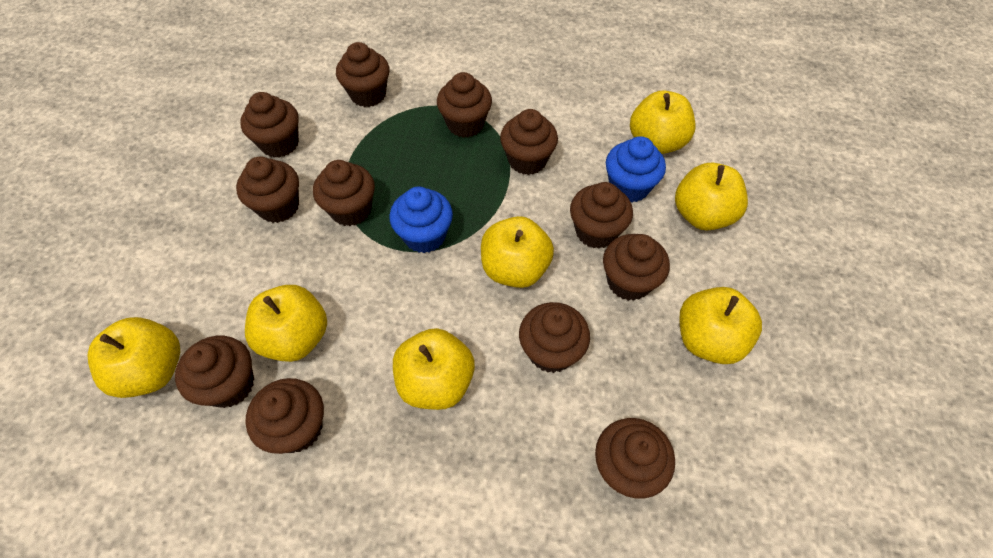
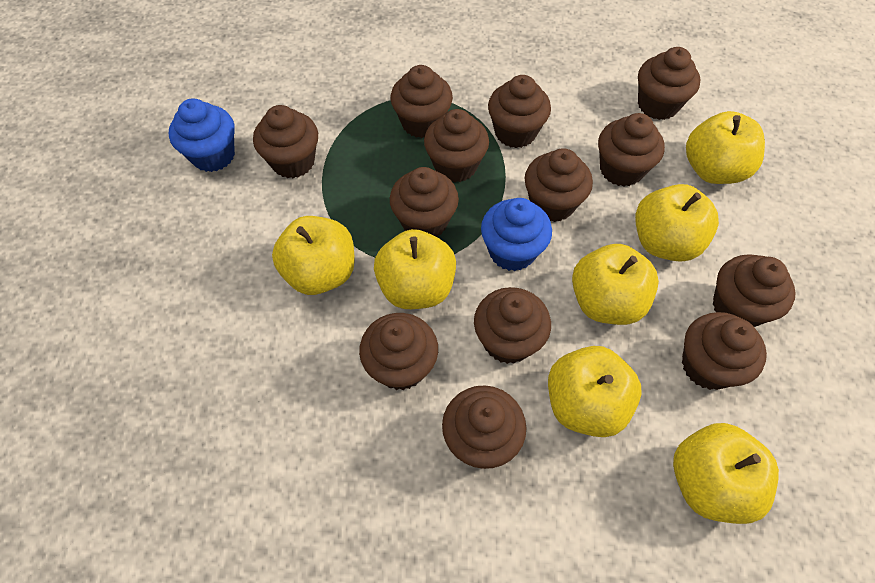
brown cupcake: 12 -> 13

